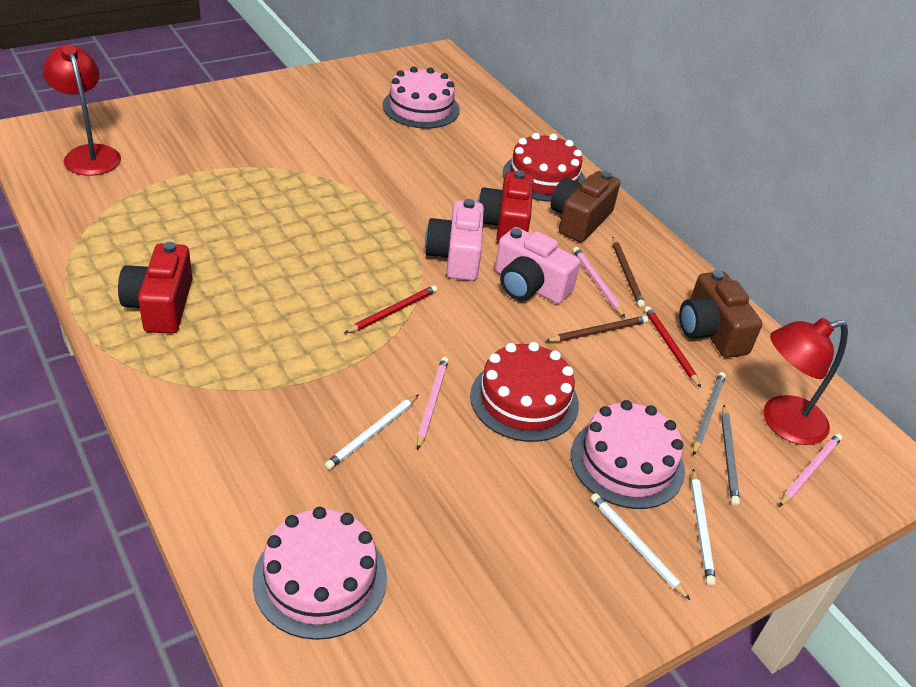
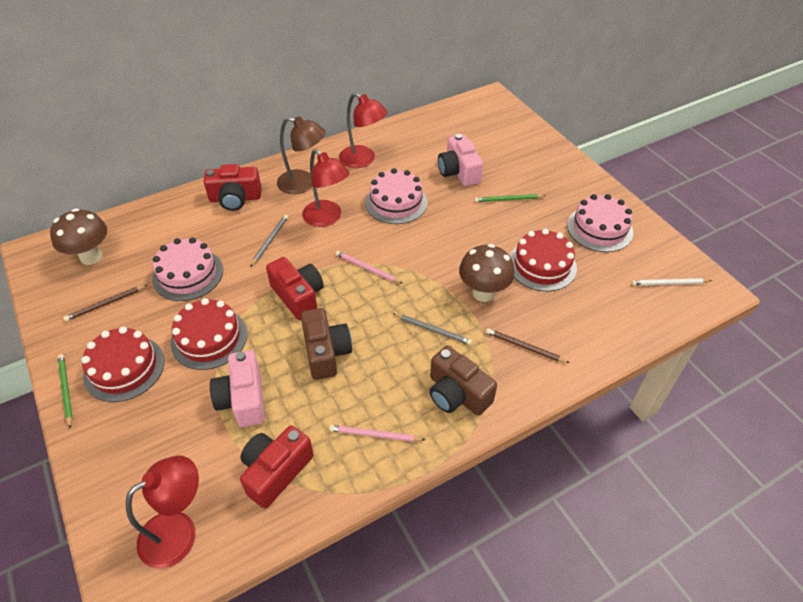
brown lamp: 0 -> 1
brown mushroom: 0 -> 2
green pencil: 0 -> 2
pink pencil: 3 -> 2
red cake: 2 -> 3
red camera: 2 -> 3
red lamp: 2 -> 3
red pencil: 2 -> 0
white pencil: 3 -> 1

